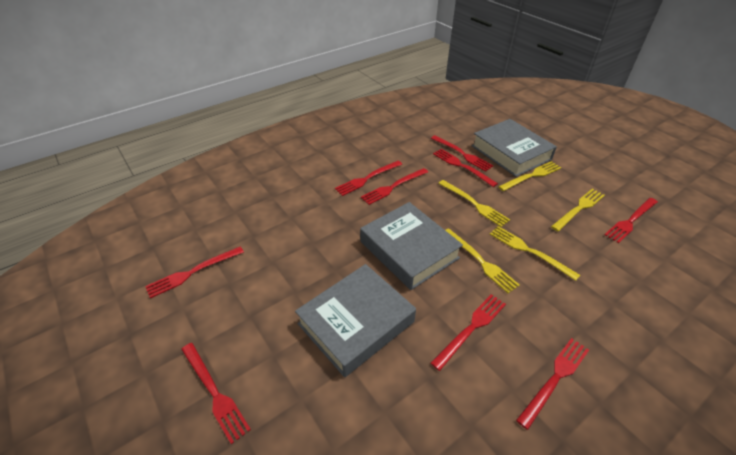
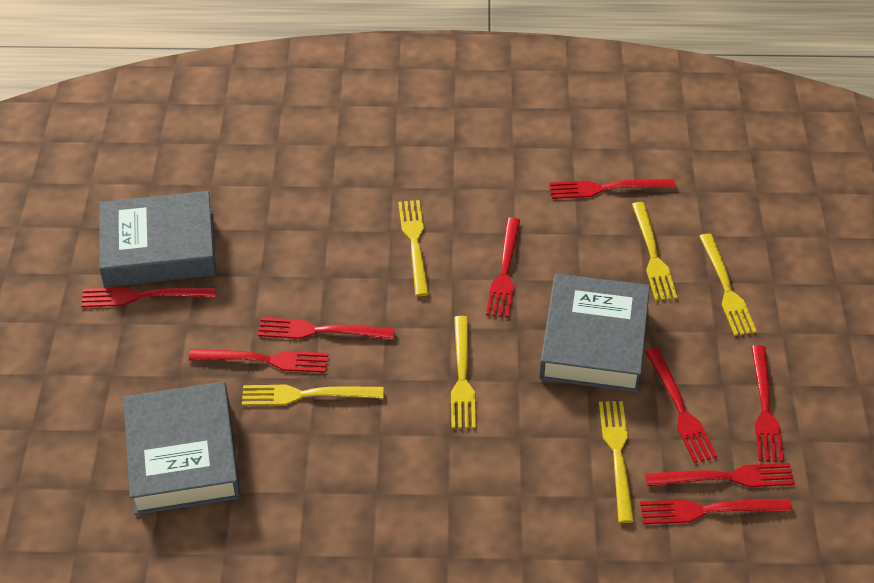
yellow fork: 5 -> 6

